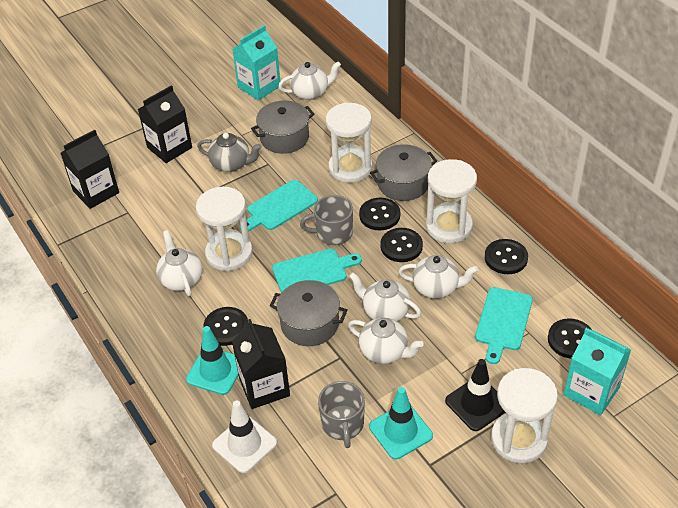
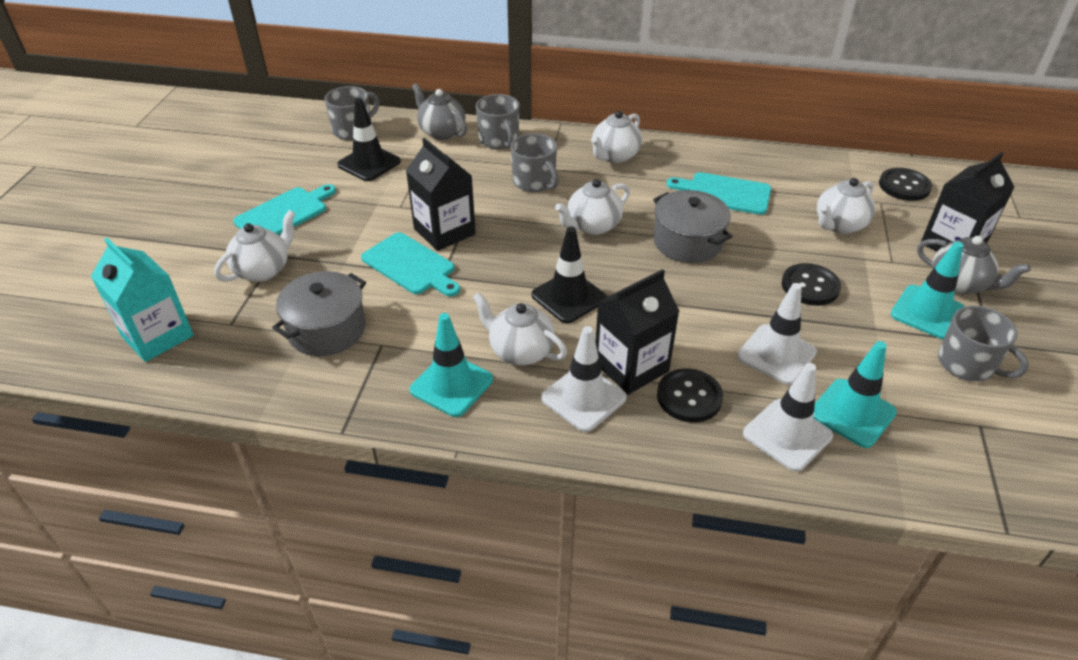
black button: 5 -> 3
black traffic cone: 1 -> 2
grey mug: 2 -> 4
grey pot: 3 -> 2
grey teapot: 1 -> 2
turquoise carton: 2 -> 1
turquoise traffic cone: 2 -> 3
white hourglass: 4 -> 0
white traffic cone: 1 -> 3

